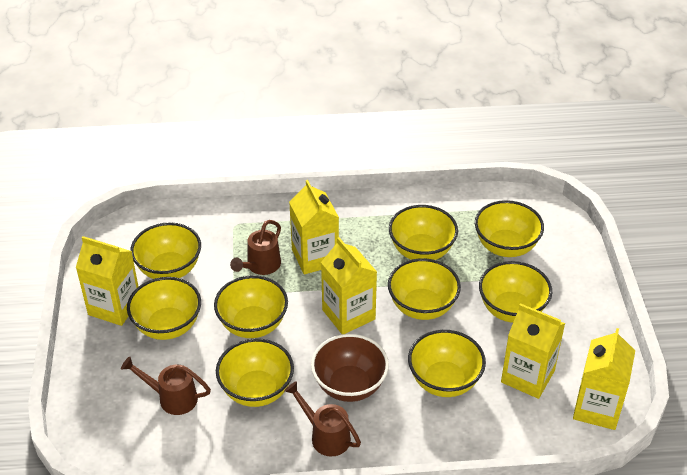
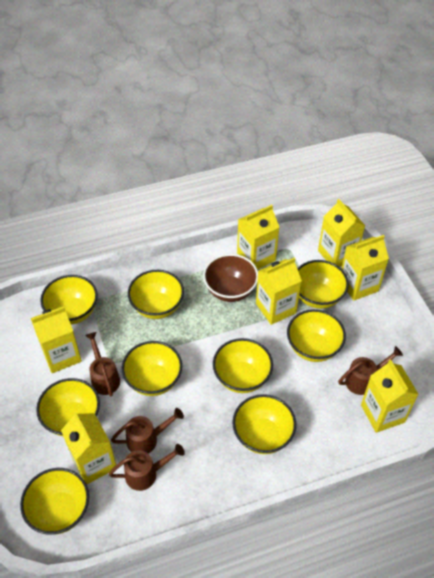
brown watering can: 3 -> 4
yellow carton: 5 -> 7

